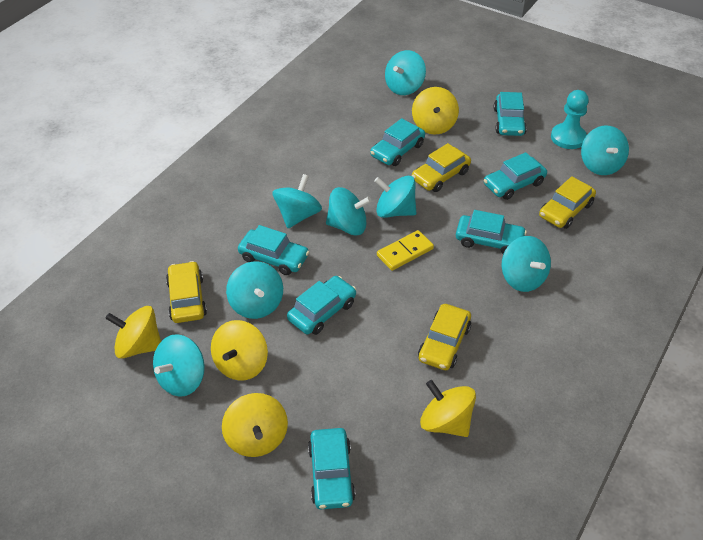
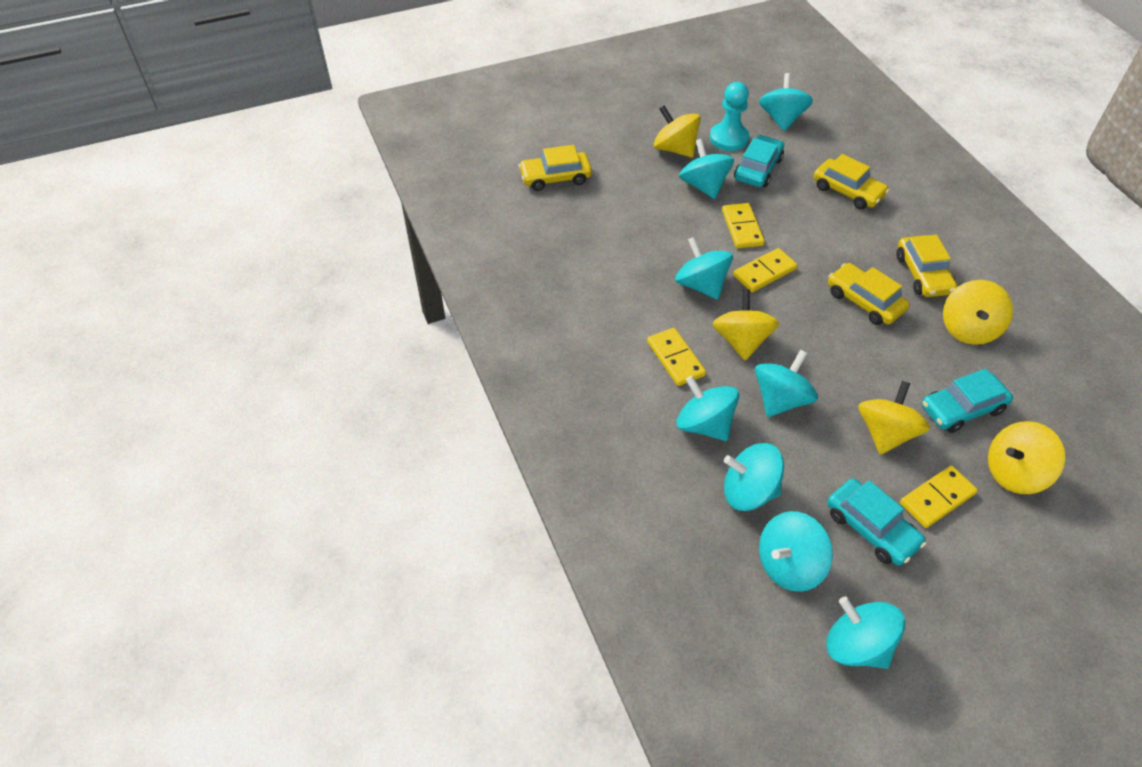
turquoise car: 7 -> 3
yellow domino: 1 -> 4

